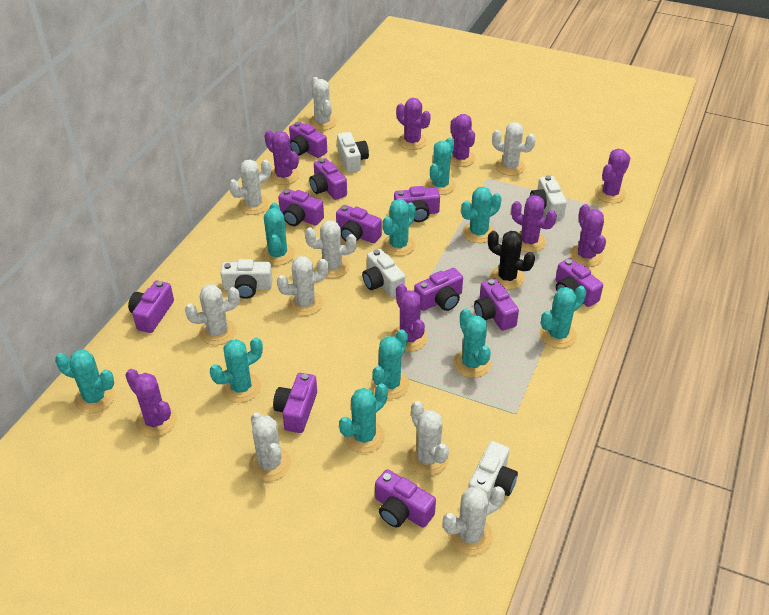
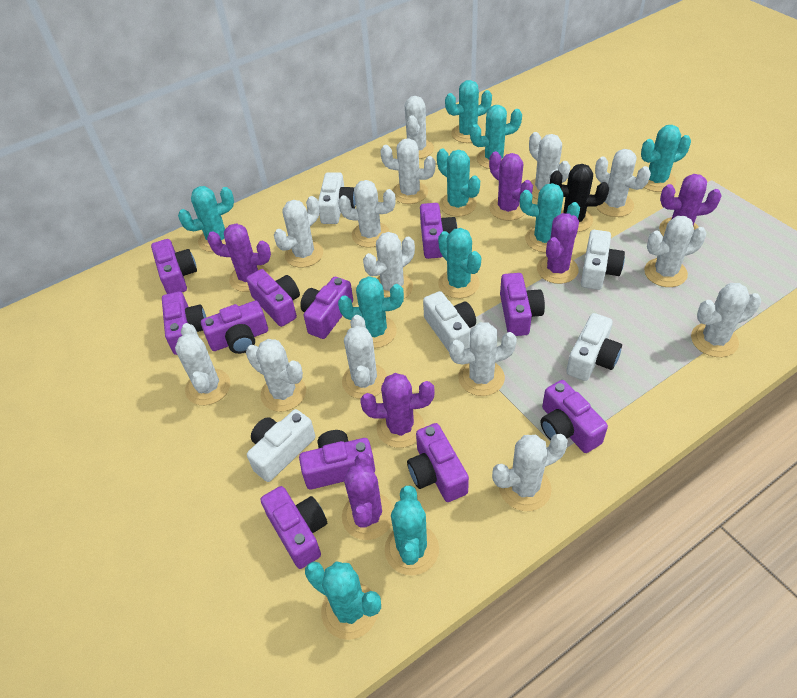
purple cactus: 8 -> 6
white cactus: 9 -> 14

